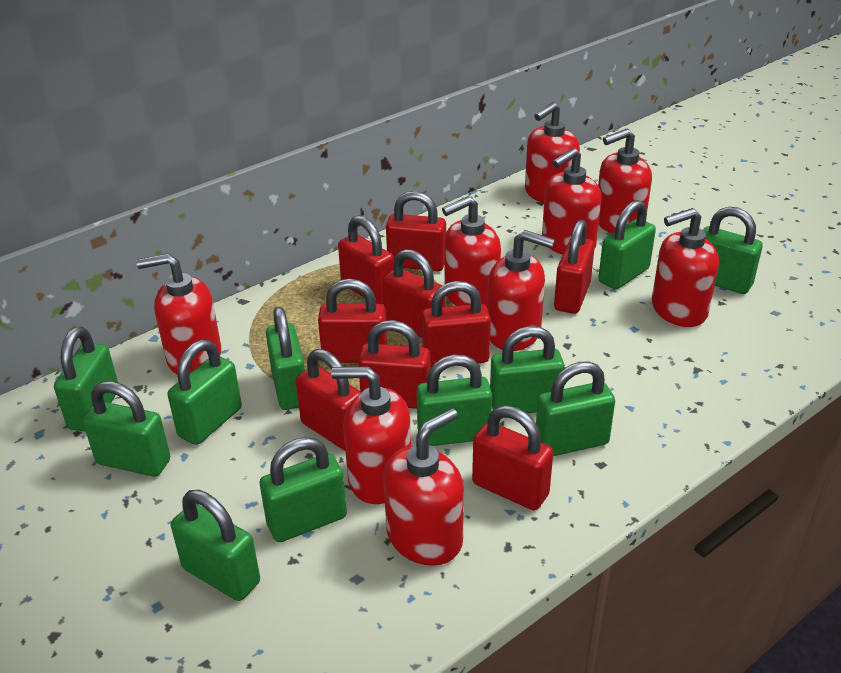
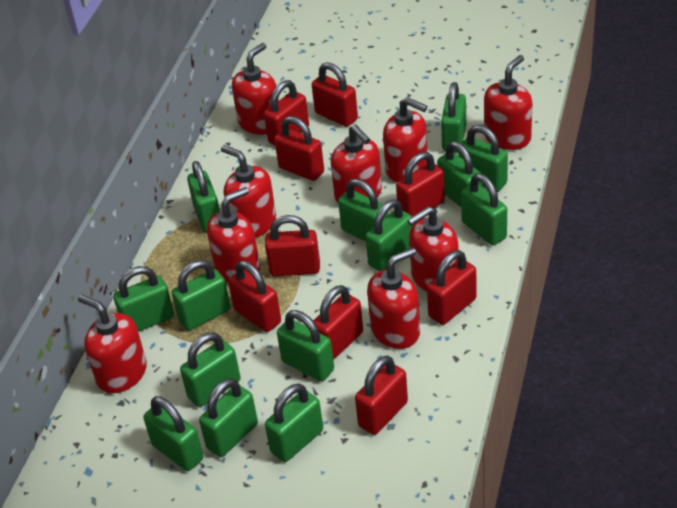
green padlock: 11 -> 14

